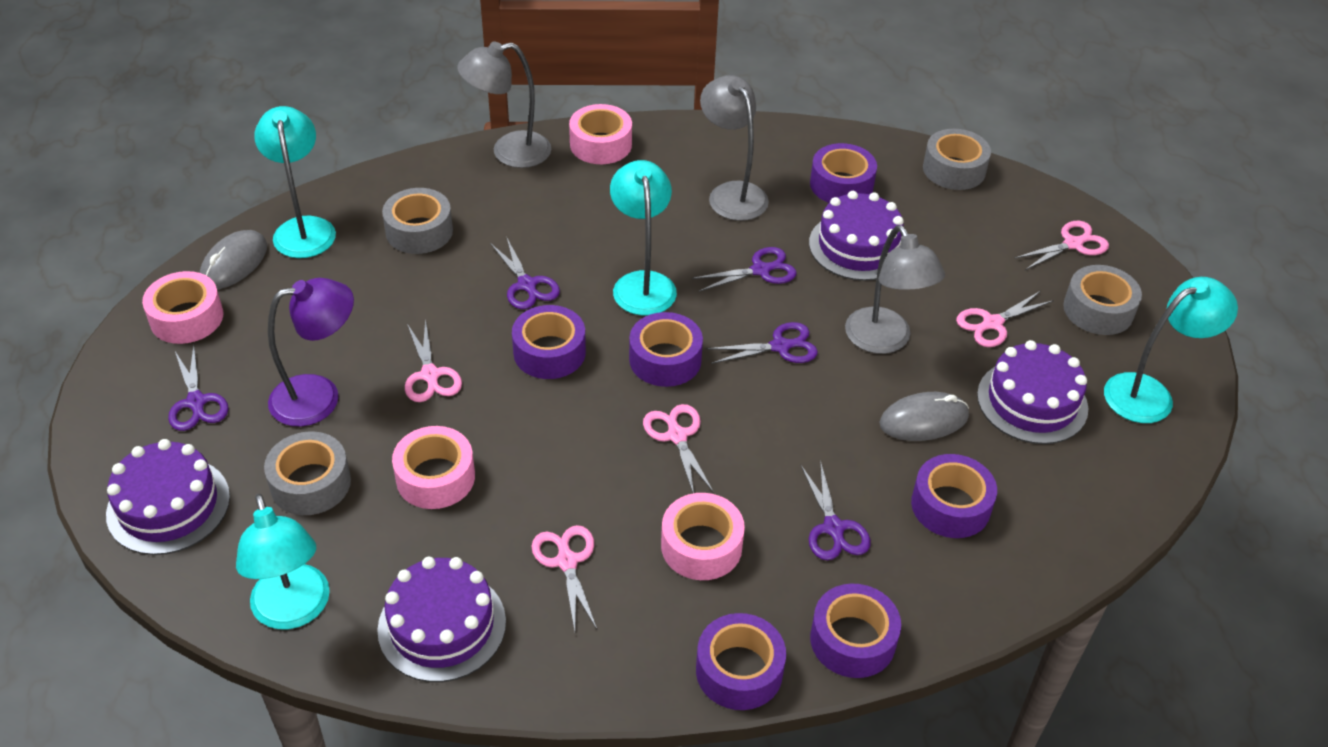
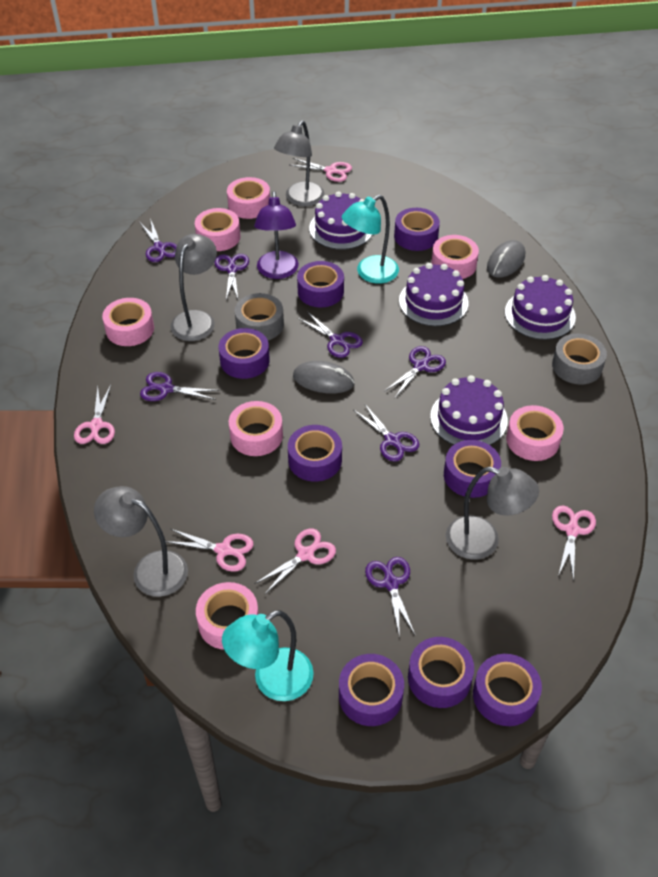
grey lamp: 3 -> 4
grey tape: 4 -> 2
pink tape: 4 -> 7
purple scissors: 5 -> 7
purple tape: 6 -> 8
turquoise lamp: 4 -> 2

